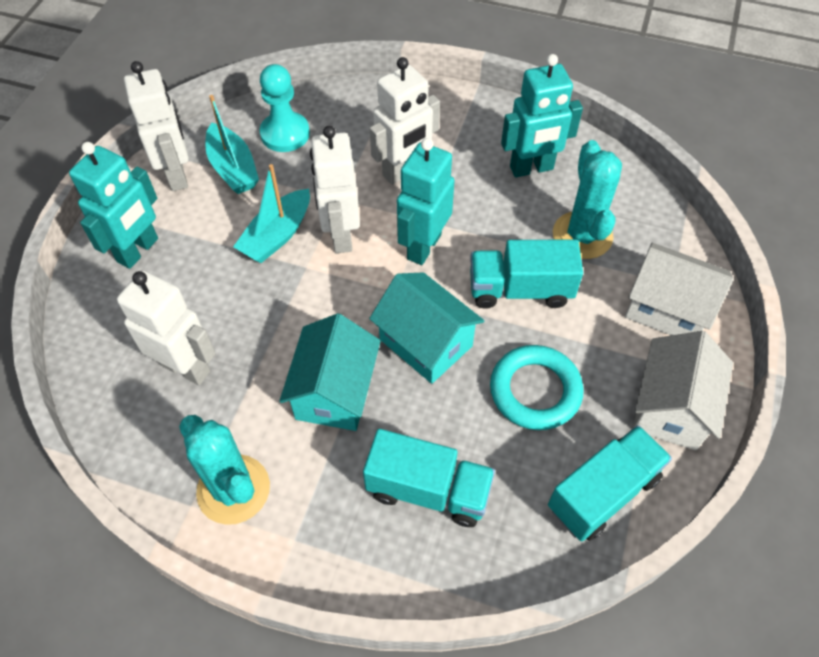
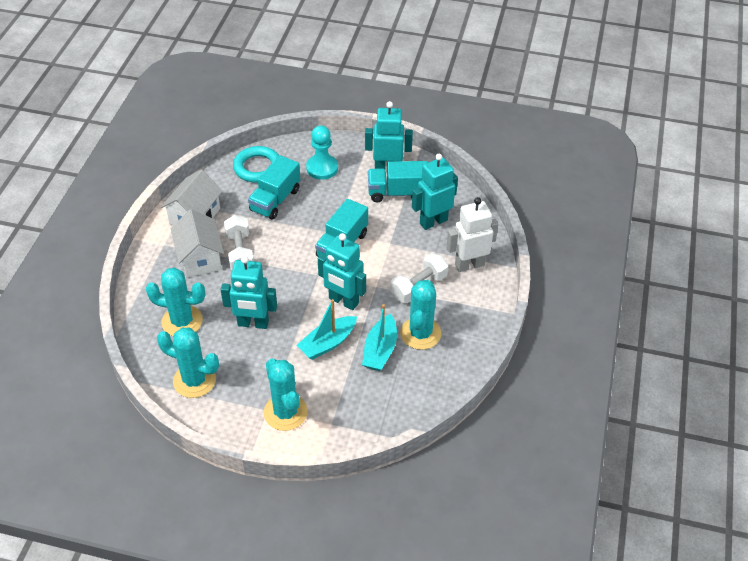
turquoise cactus: 2 -> 4
turquoise house: 2 -> 0
turquoise robot: 3 -> 4
white dumbbell: 0 -> 2
white robot: 4 -> 1

